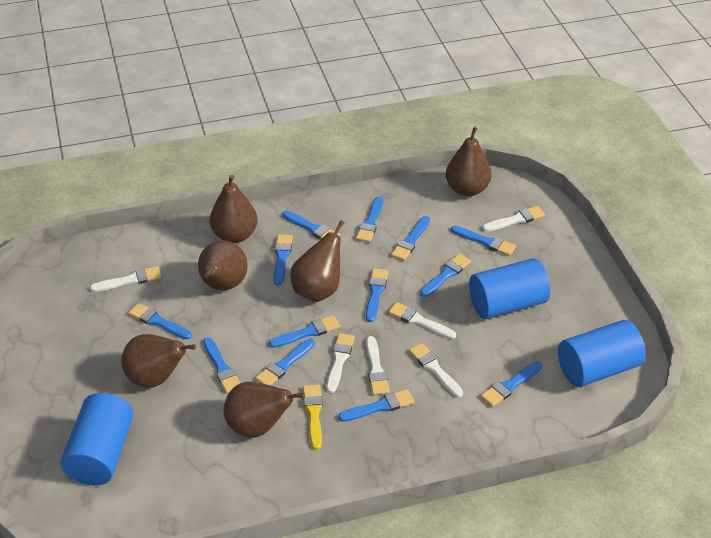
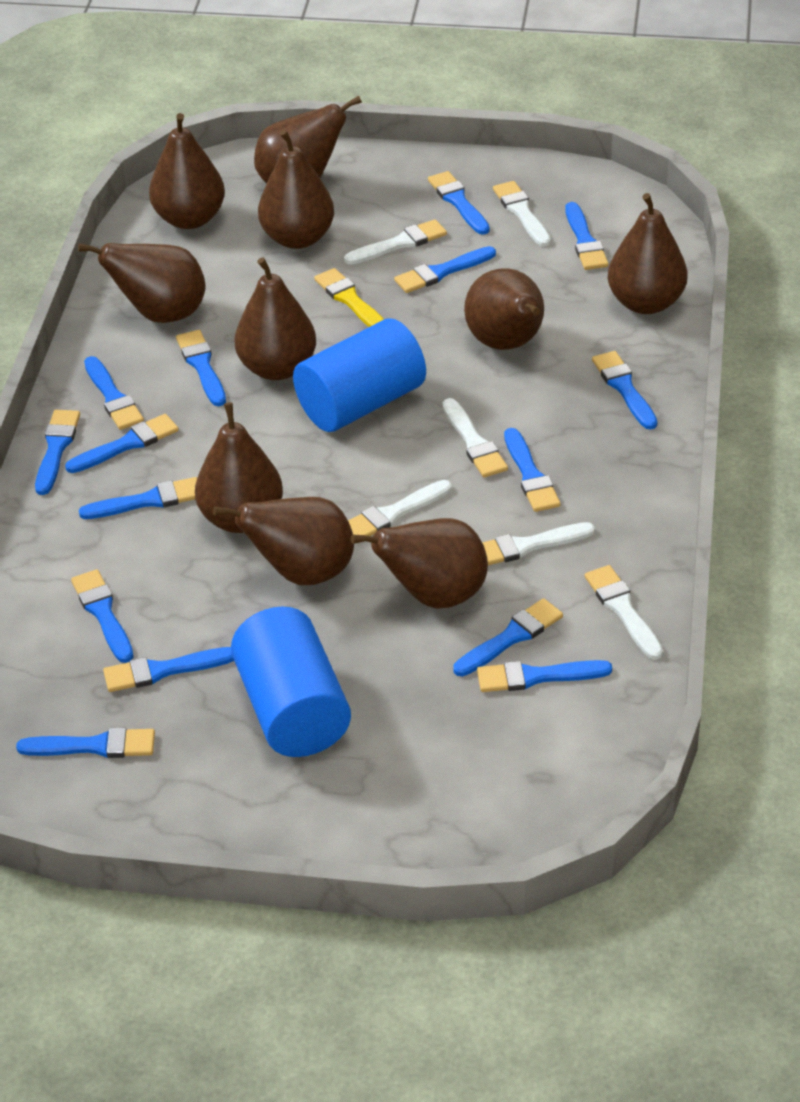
blue brush: 13 -> 15
blue cylinder: 3 -> 2
brown pear: 6 -> 10

